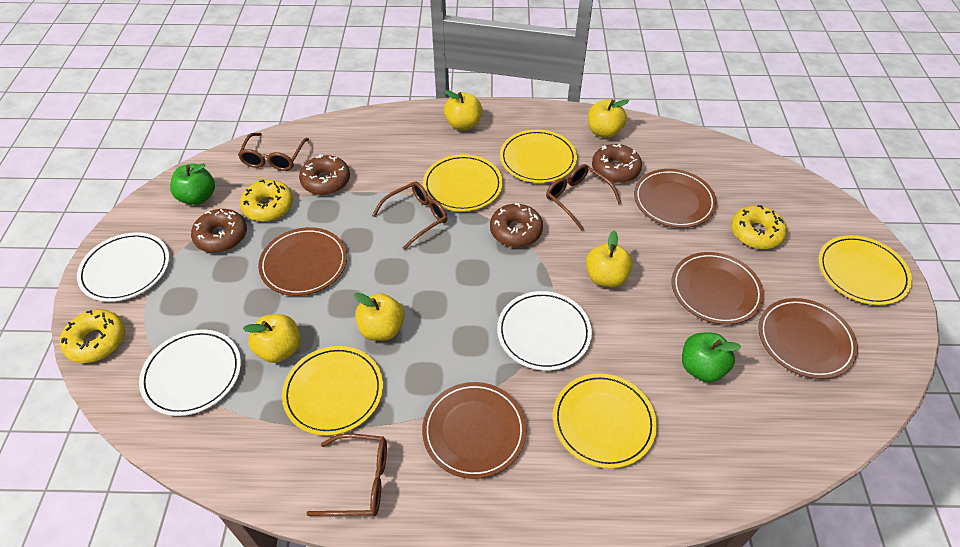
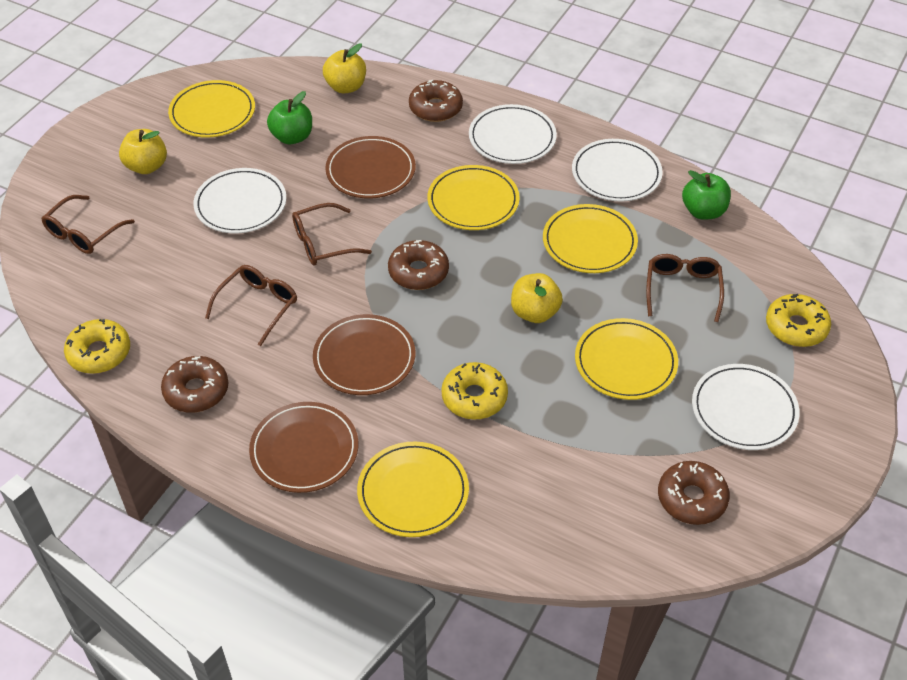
brown plate: 5 -> 3
white plate: 3 -> 4
yellow apple: 5 -> 3

